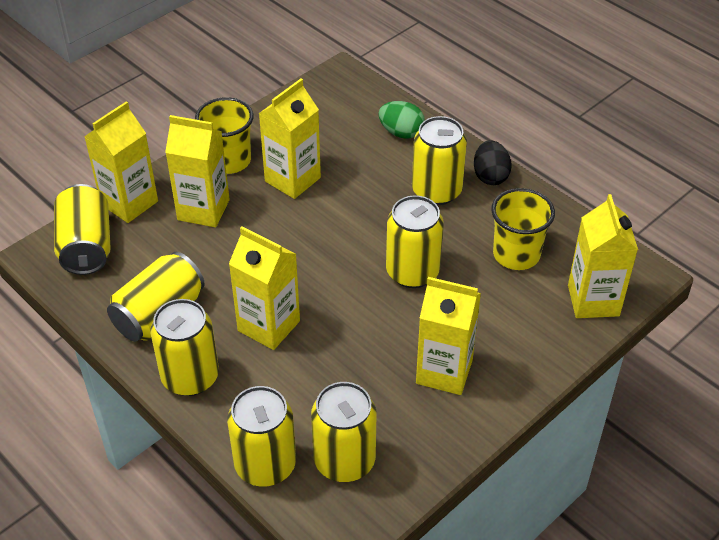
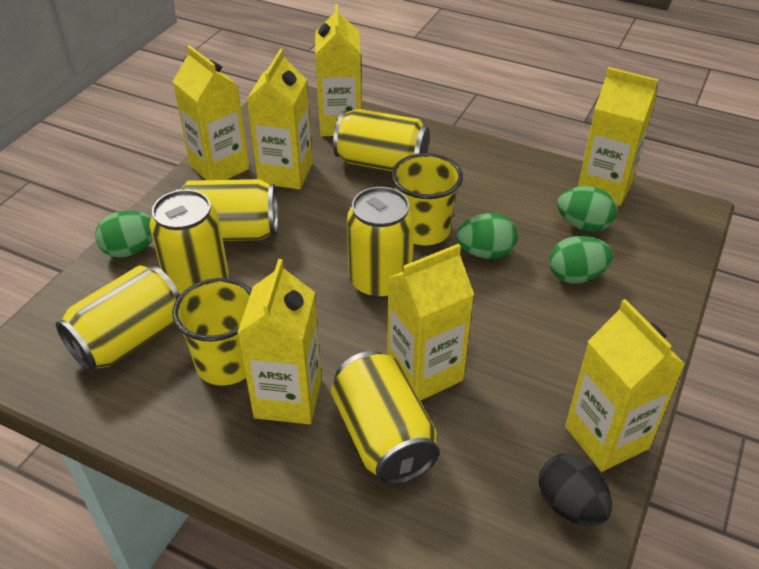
green egg: 1 -> 4
yellow can: 7 -> 6
yellow carton: 6 -> 7

